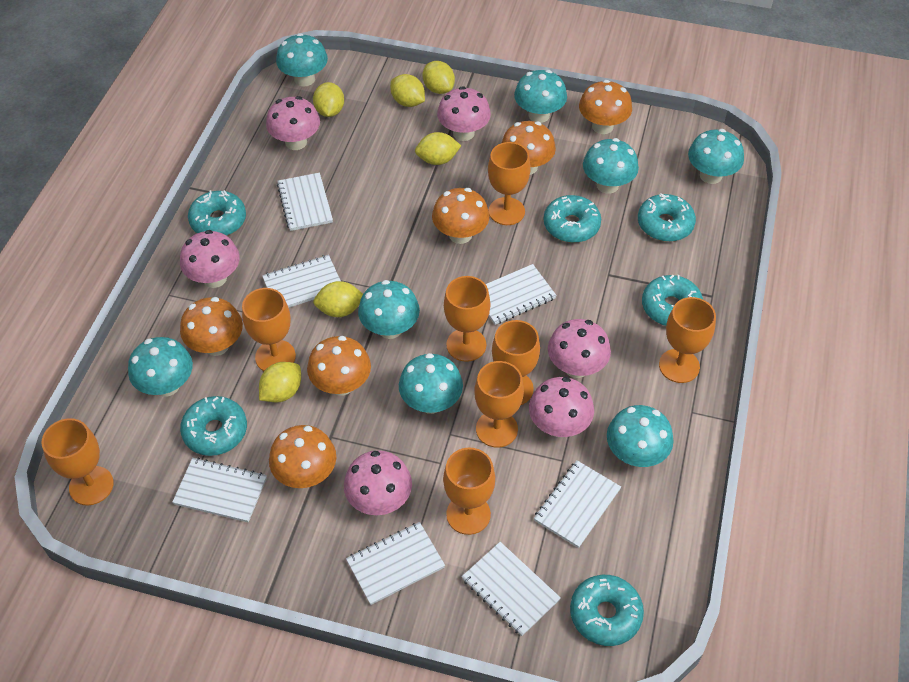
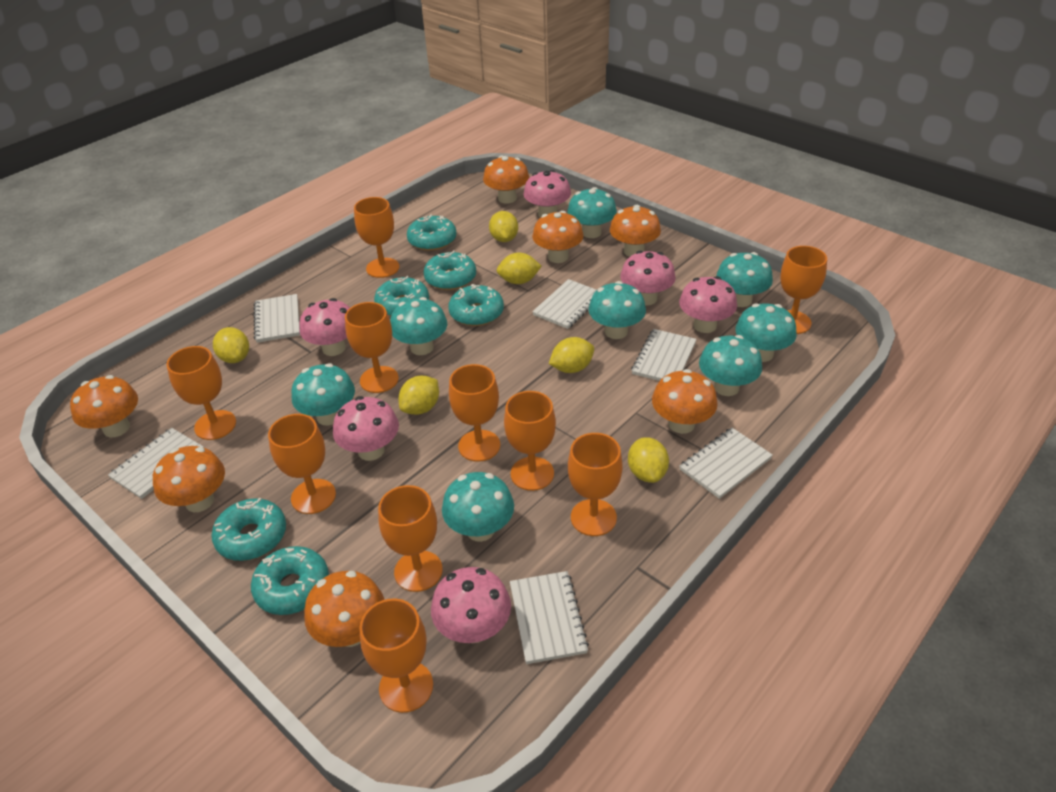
orange goblet: 8 -> 10
orange mushroom: 6 -> 7
white notebook: 7 -> 6

